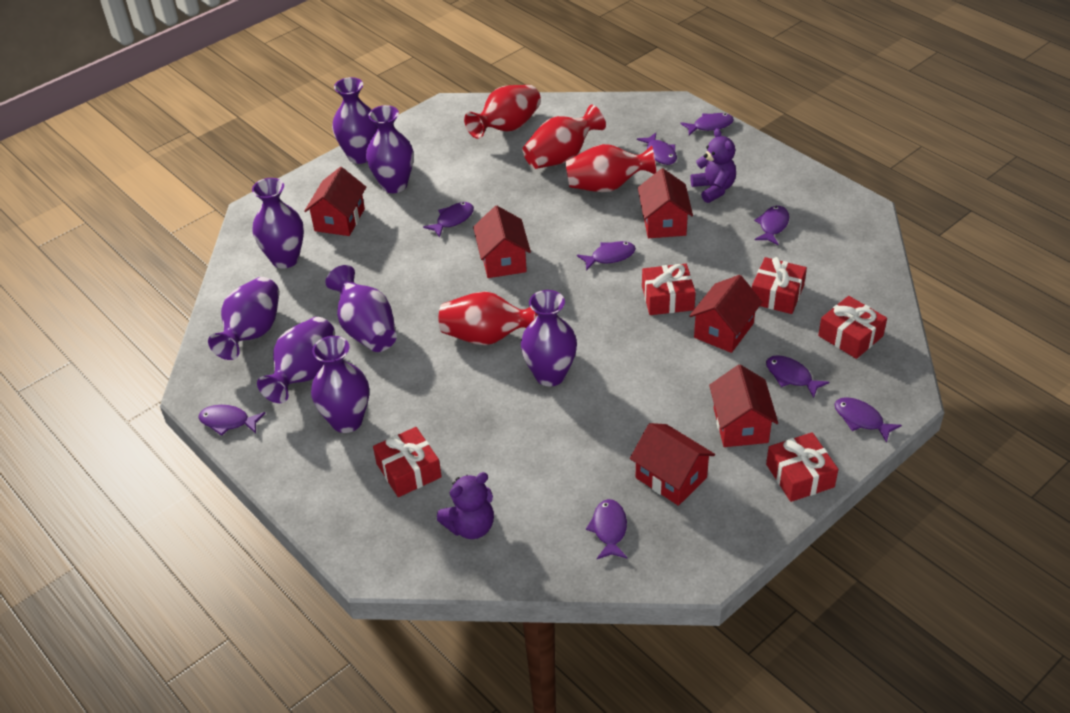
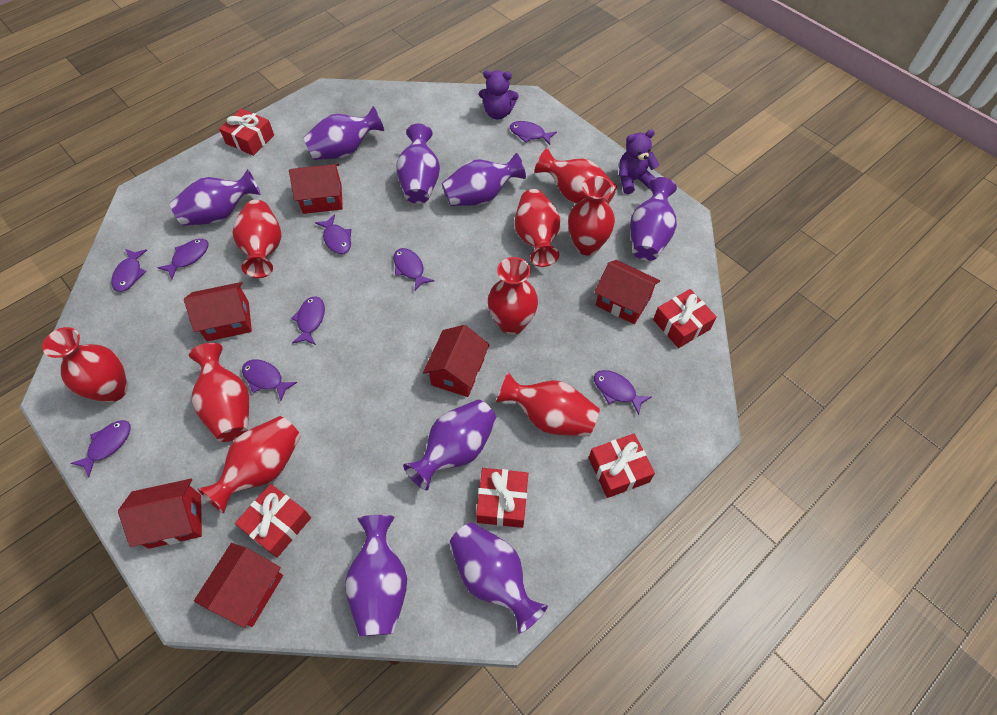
red vase: 4 -> 9

